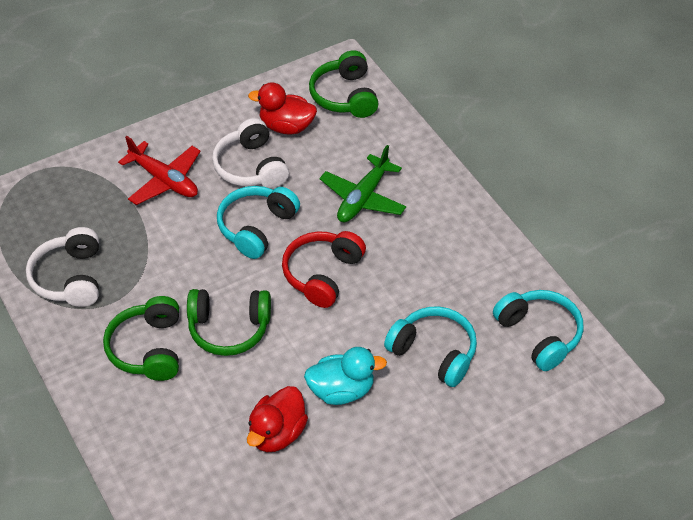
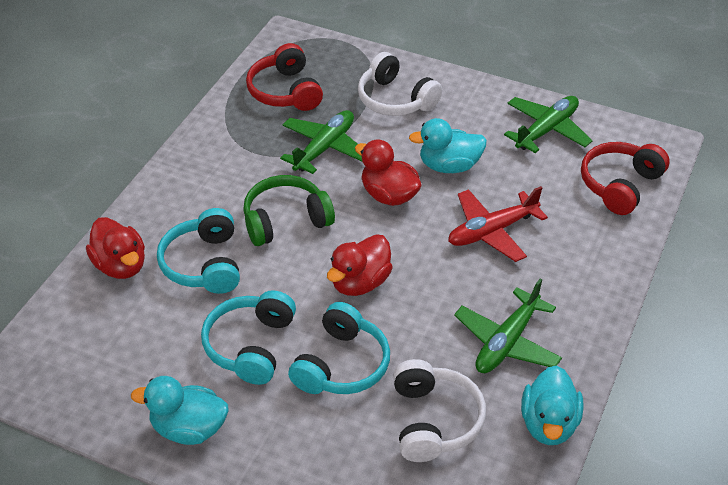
green headphones: 3 -> 1
green plane: 1 -> 3
red duck: 2 -> 3
red headphones: 1 -> 2
turquoise duck: 1 -> 3

